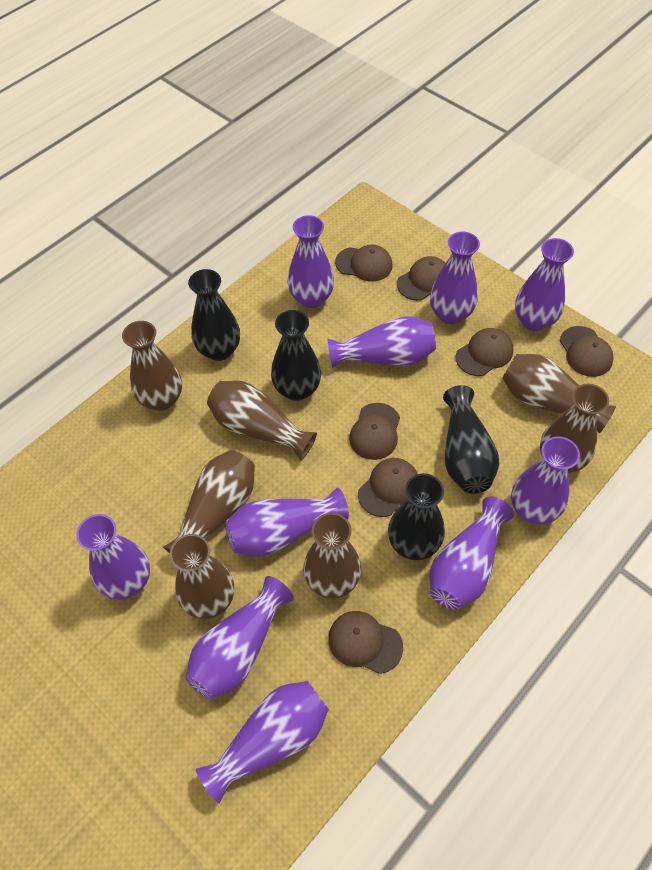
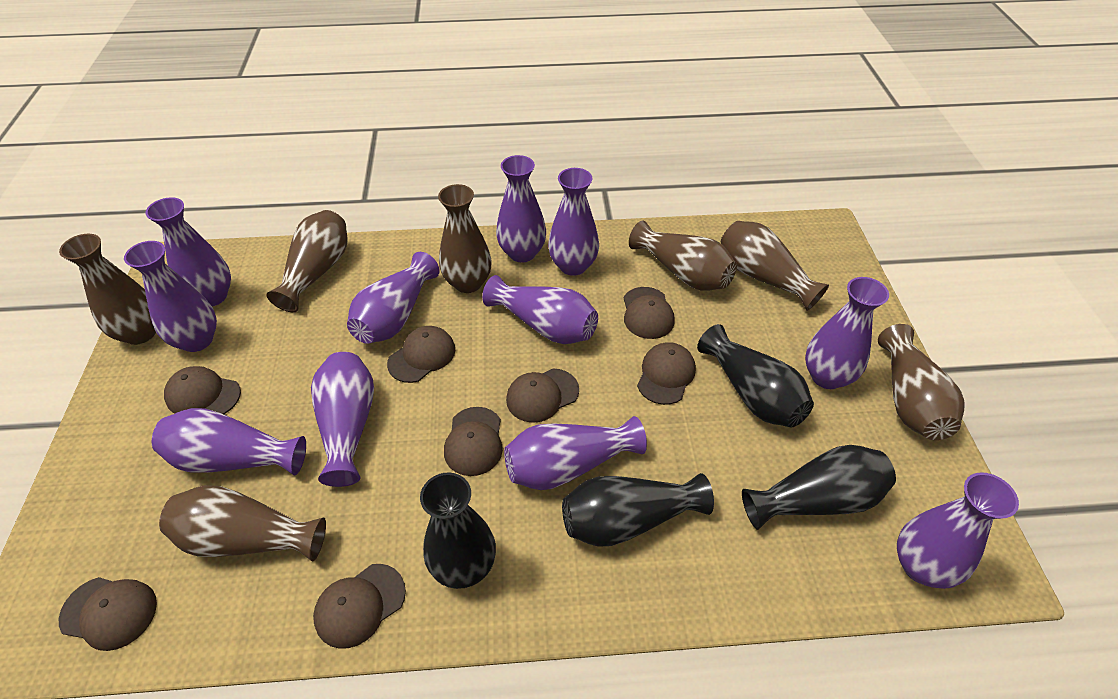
brown cap: 7 -> 8
purple vase: 10 -> 11

